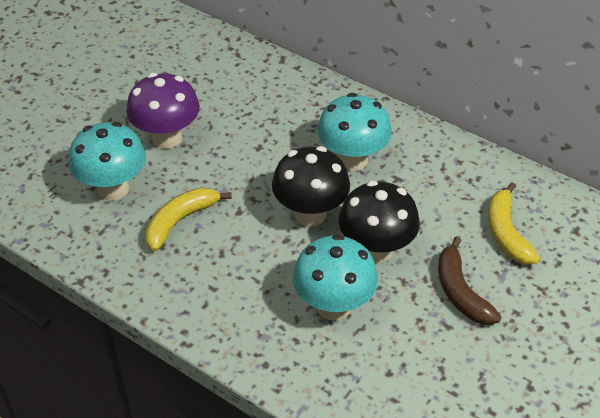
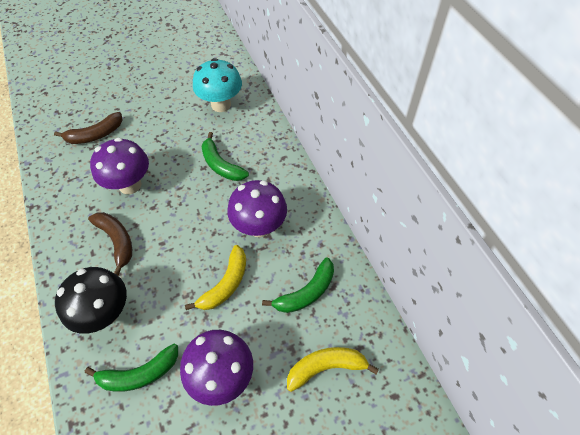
black mushroom: 2 -> 1
brown banana: 1 -> 2
green banana: 0 -> 3
purple mushroom: 1 -> 3
turquoise mushroom: 3 -> 1

